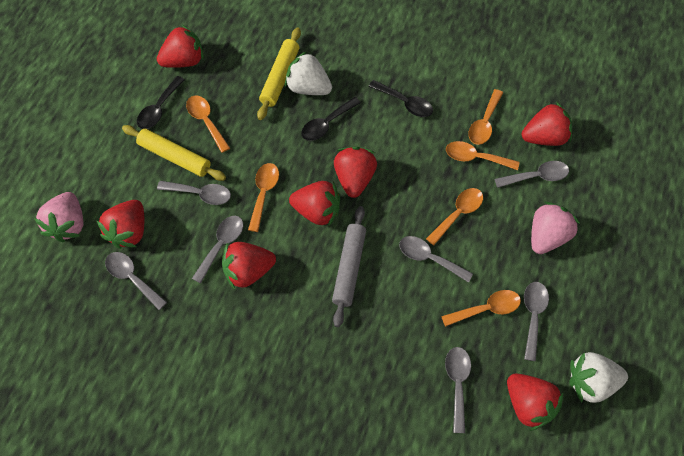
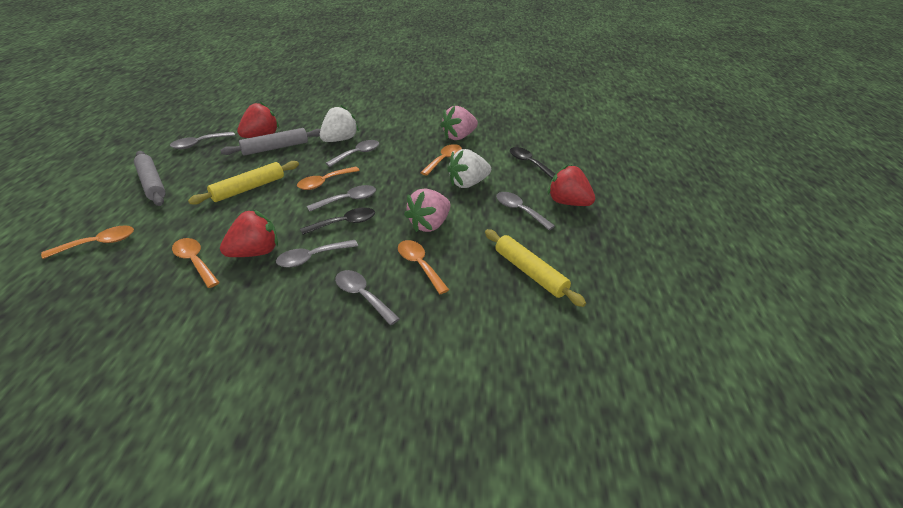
black spoon: 3 -> 2
grey rolling pin: 1 -> 2
grey spoon: 7 -> 6
orange spoon: 6 -> 5
red strawberry: 7 -> 3

